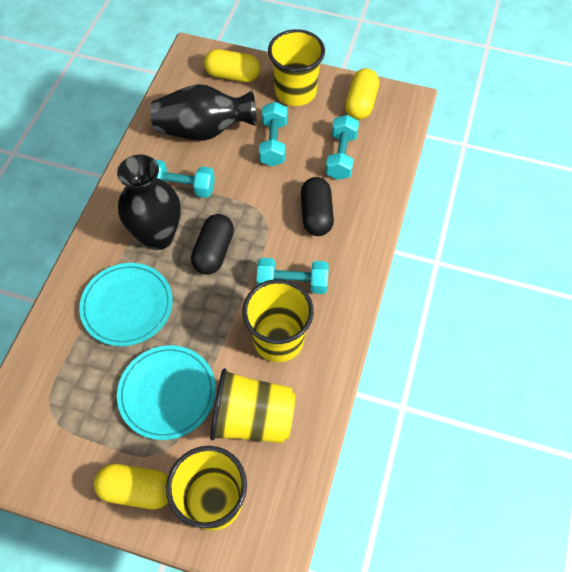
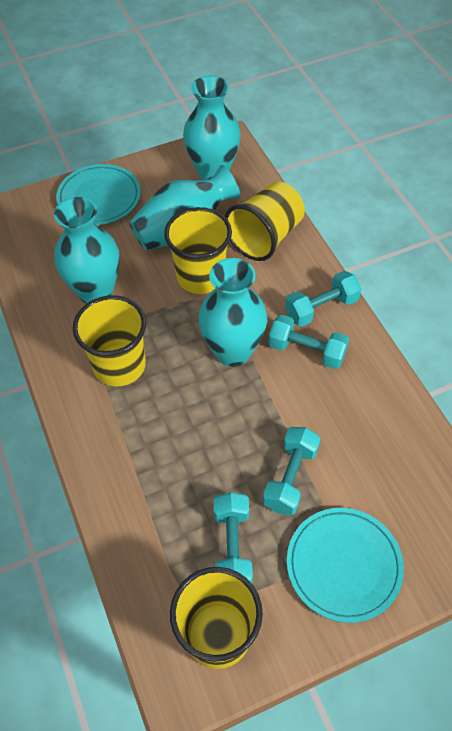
black capsule: 2 -> 0
black vase: 2 -> 0
turquoise vase: 0 -> 4
yellow capsule: 3 -> 0

